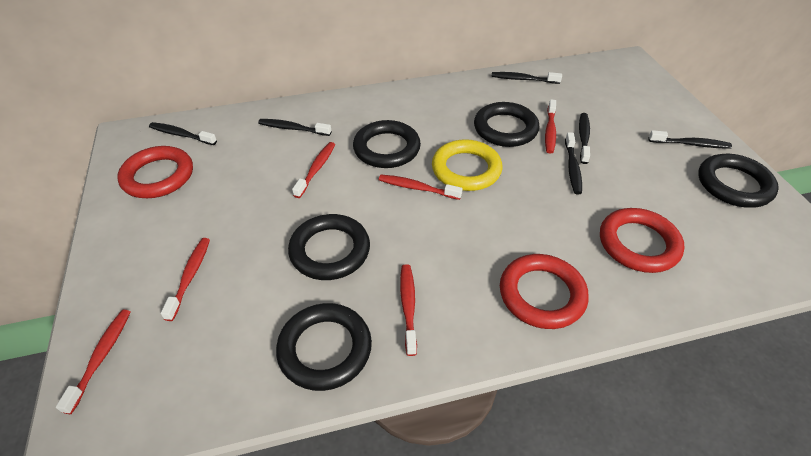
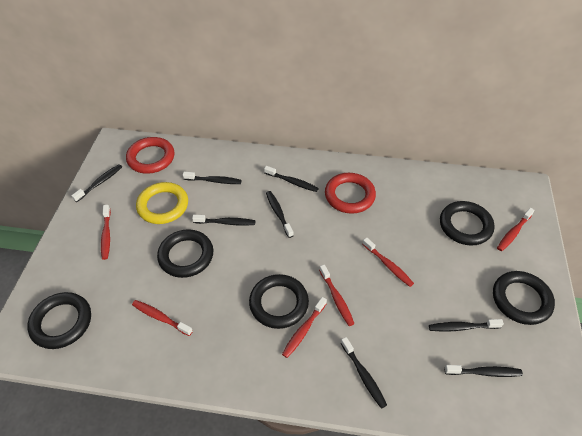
black toothbrush: 6 -> 8
red ring: 3 -> 2

